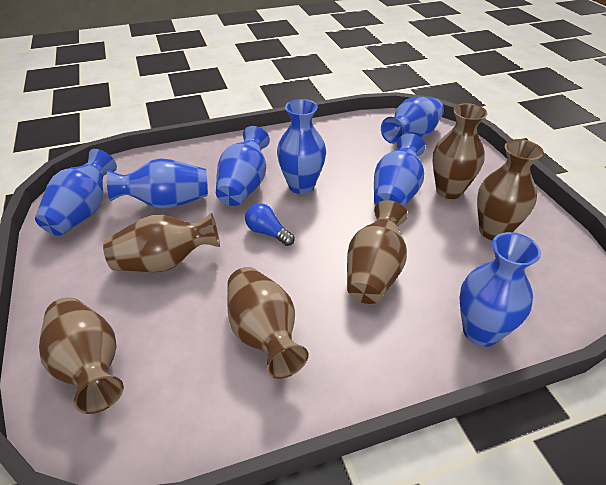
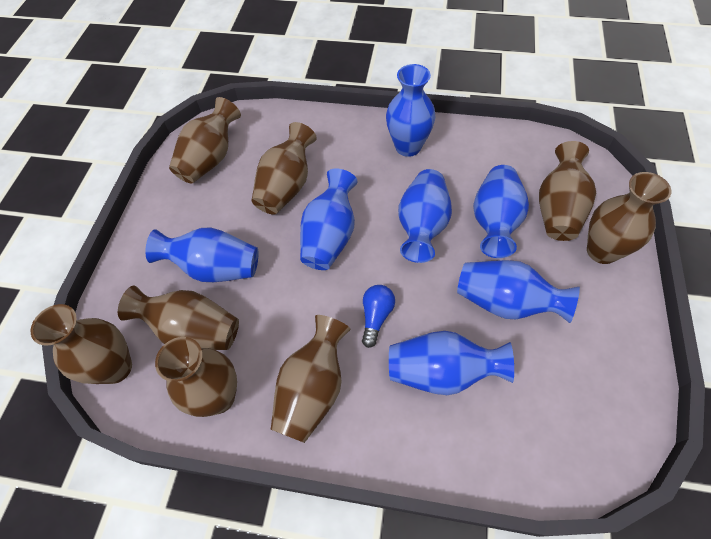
brown vase: 6 -> 8

